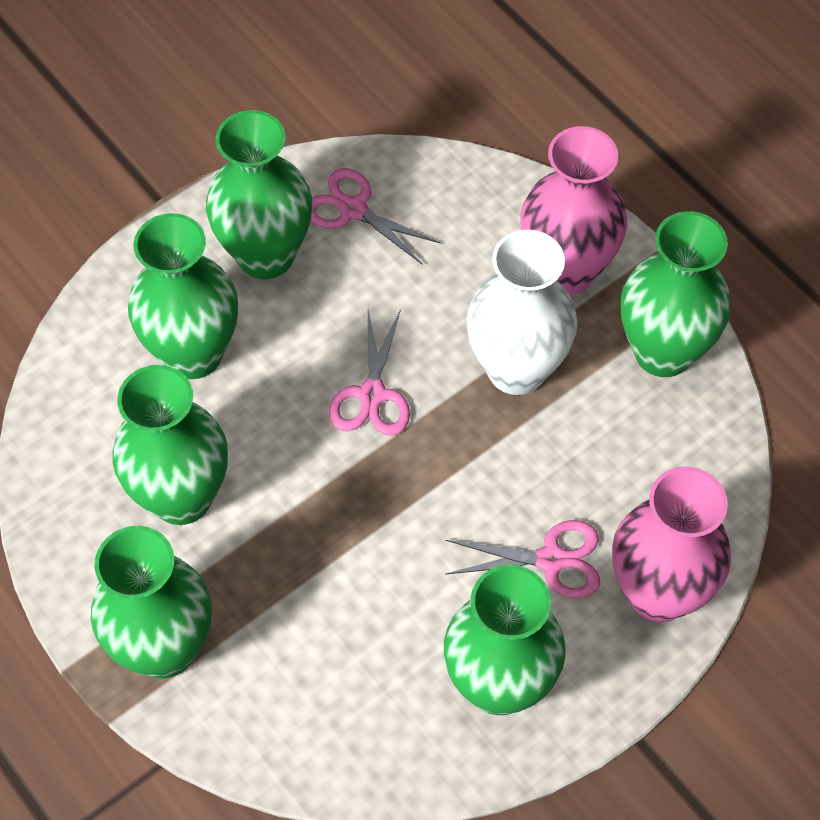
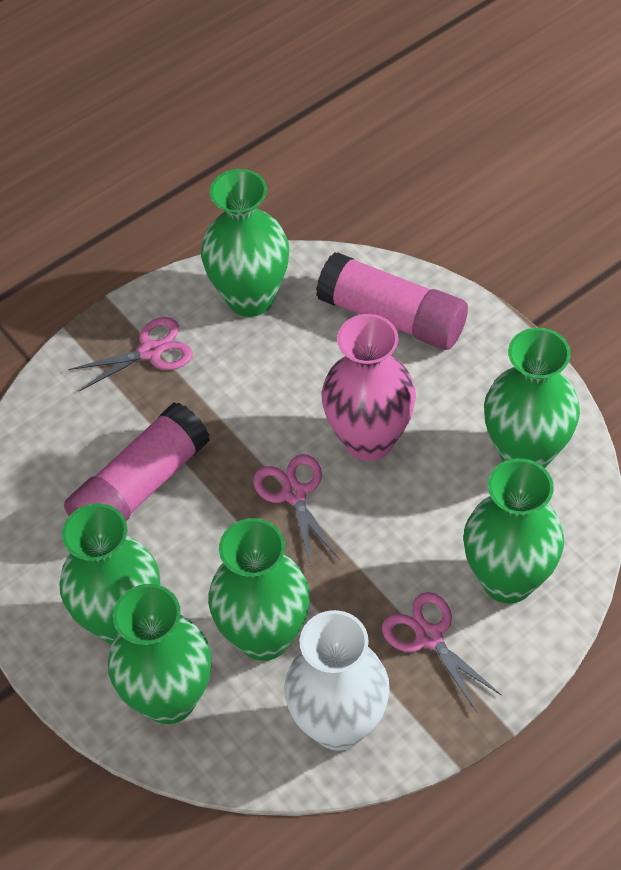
pink glue stick: 0 -> 2
pink vase: 2 -> 1

